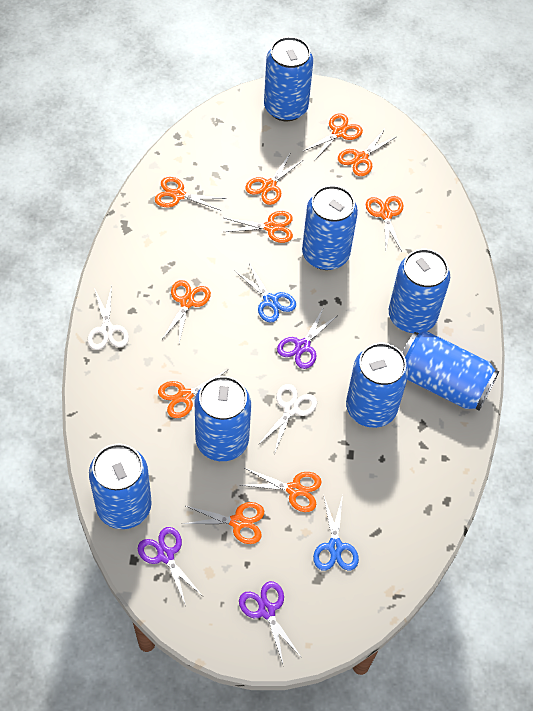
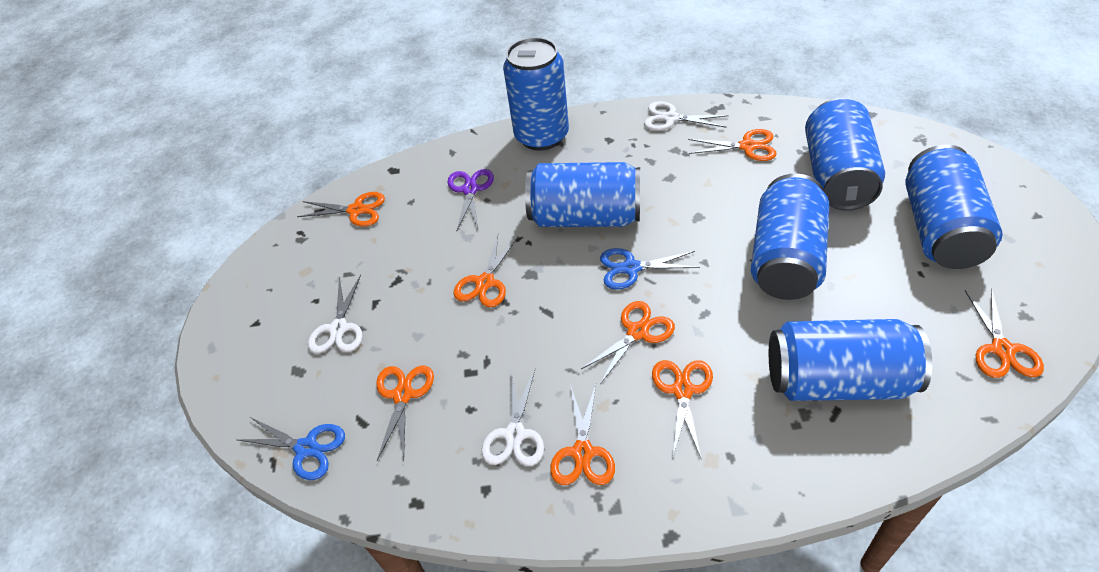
blue can: 7 -> 6
orange scissors: 10 -> 8
purple scissors: 3 -> 1
white scissors: 2 -> 3

